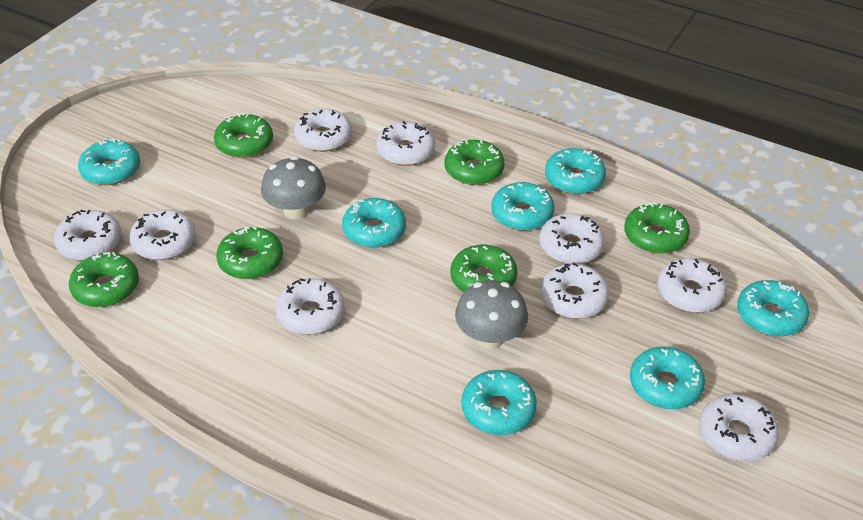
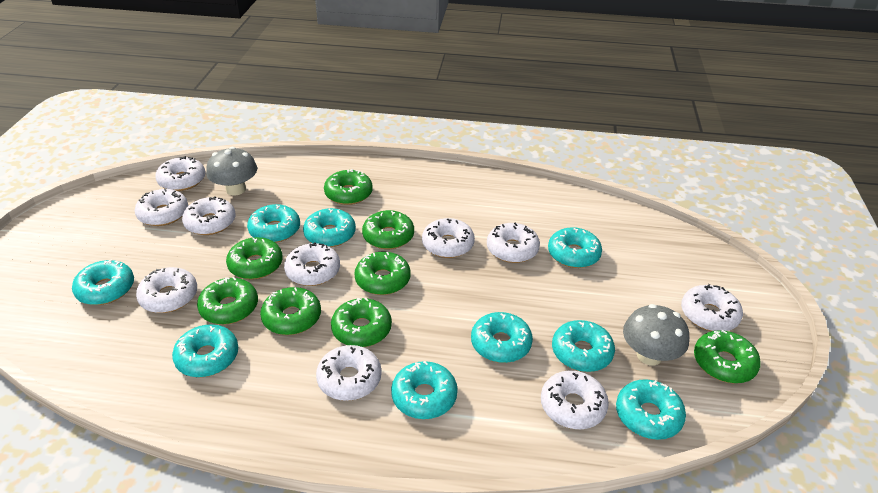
green donut: 6 -> 8
turquoise donut: 7 -> 9
white donut: 9 -> 10

